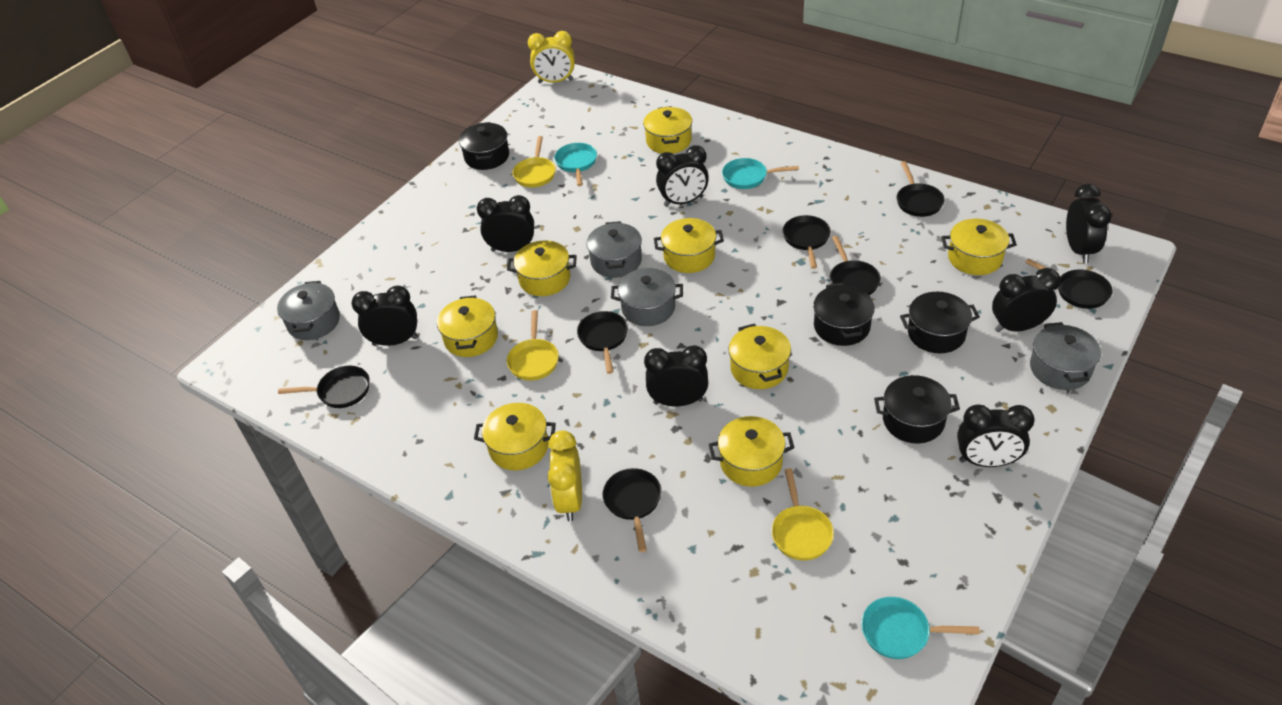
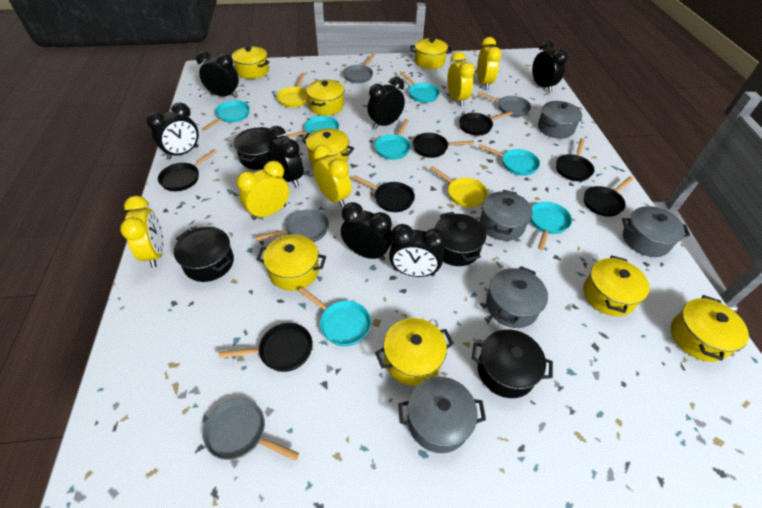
grey pan: 0 -> 4
grey pot: 4 -> 5
turquoise pan: 3 -> 7
yellow clock: 2 -> 5
yellow pan: 3 -> 2

